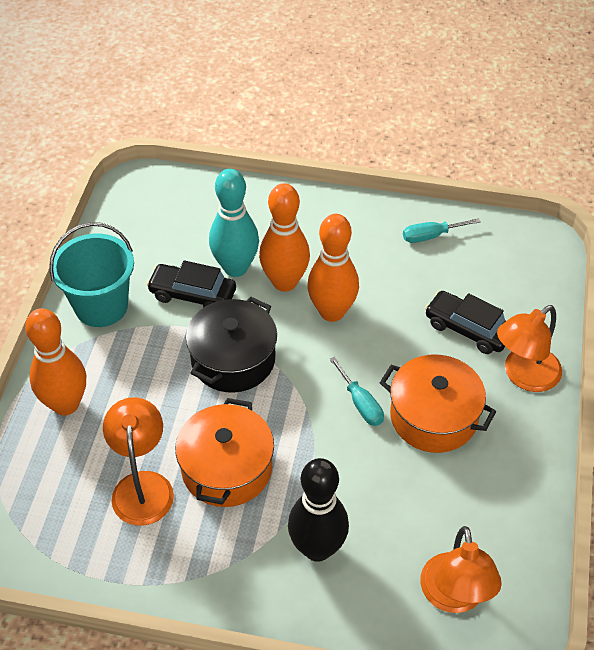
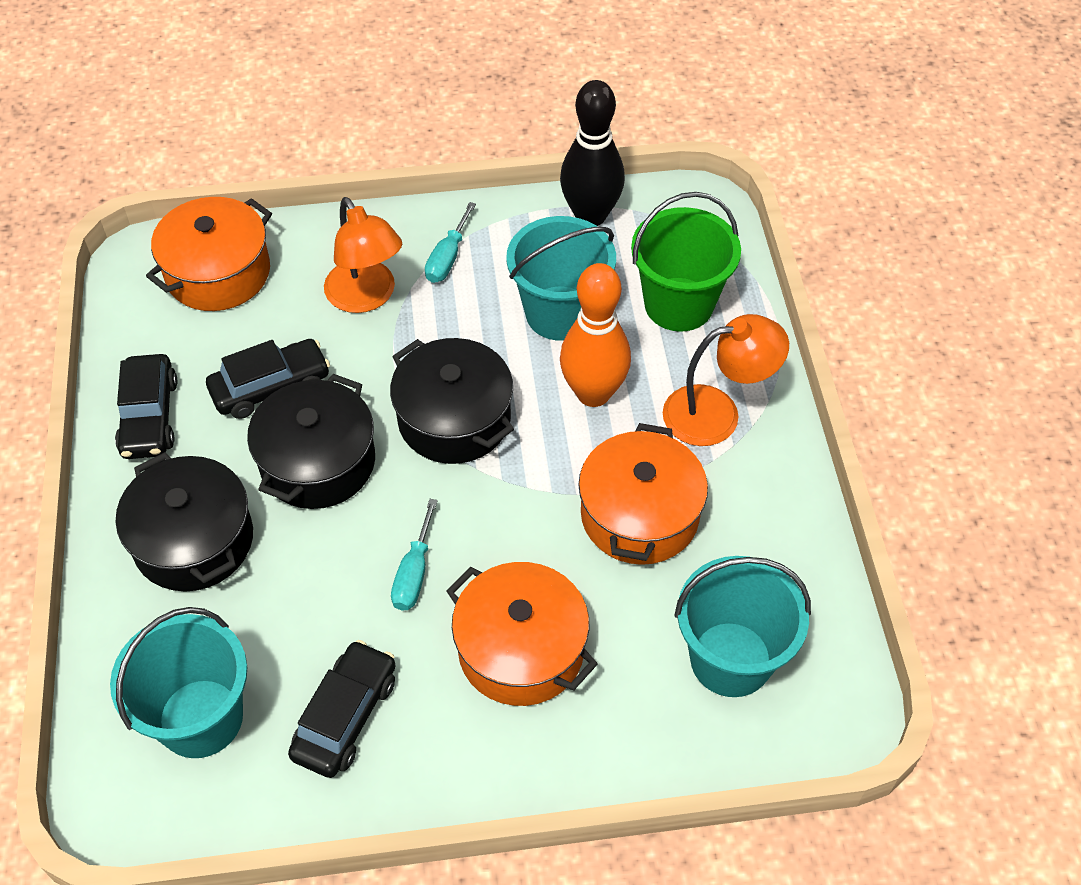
black car: 2 -> 3
black pot: 1 -> 3
green bucket: 0 -> 1
orange bowling pin: 3 -> 1
orange lamp: 3 -> 2
orange pot: 2 -> 3
turquoise bowling pin: 1 -> 0
turquoise bucket: 1 -> 3

